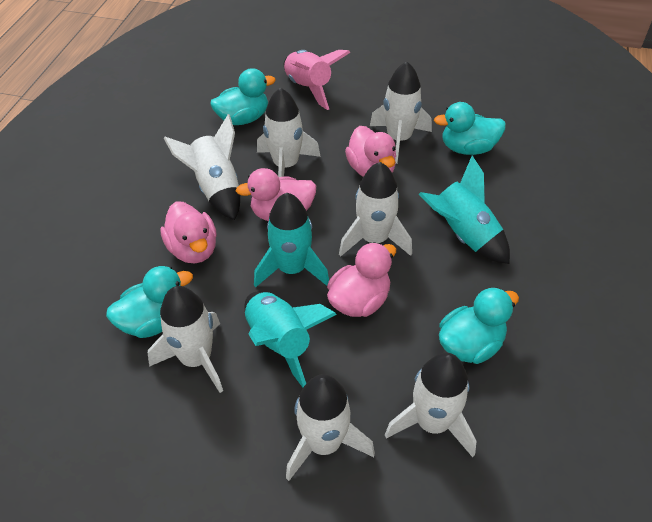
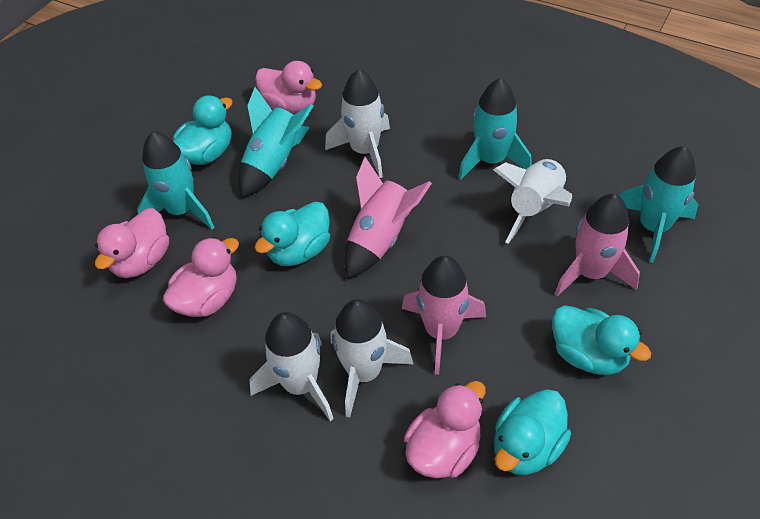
pink rocket: 1 -> 3
turquoise rocket: 3 -> 4
white rocket: 7 -> 4

